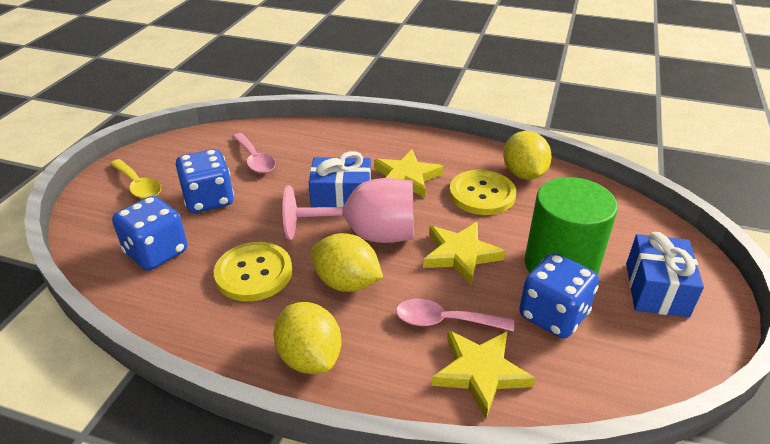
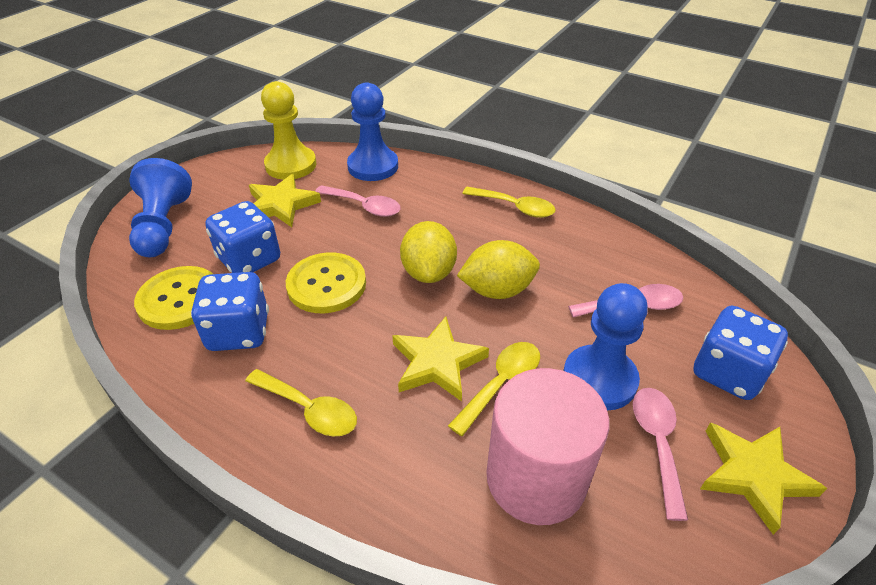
blue gift: 2 -> 0
blue pawn: 0 -> 3
green cylinder: 1 -> 0
pink cylinder: 0 -> 1
pink goblet: 1 -> 0
pink spoon: 2 -> 3
yellow lemon: 3 -> 2
yellow pawn: 0 -> 1
yellow spoon: 1 -> 3

